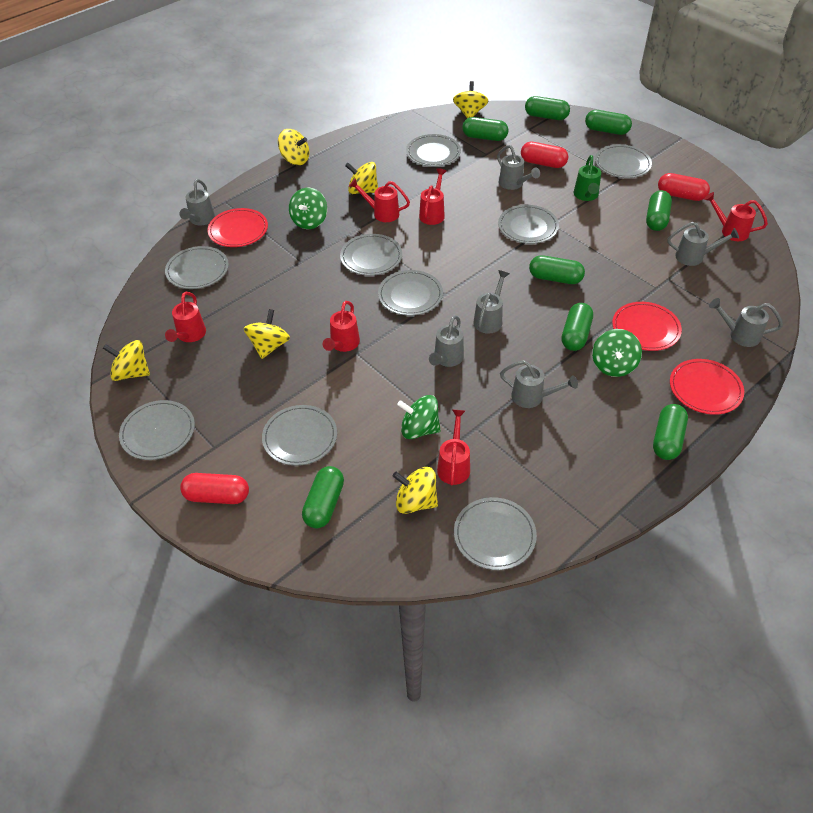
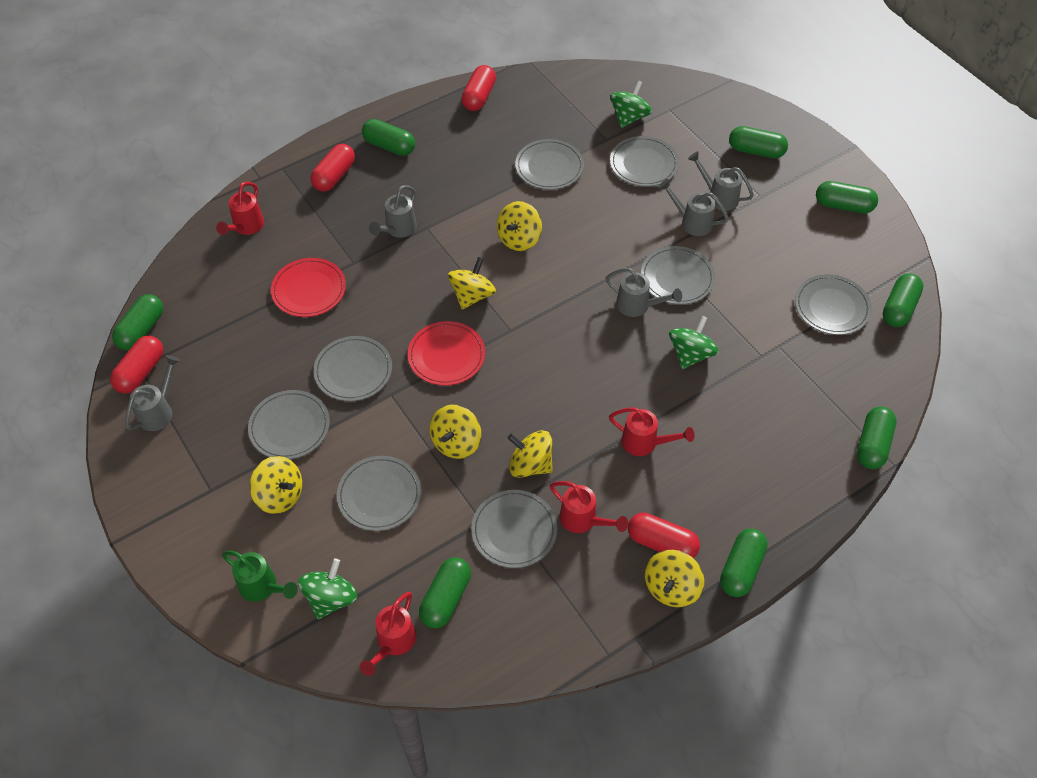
grey plate: 9 -> 8
grey watering can: 7 -> 5
red capsule: 3 -> 4
red plate: 3 -> 2
red watering can: 6 -> 4

